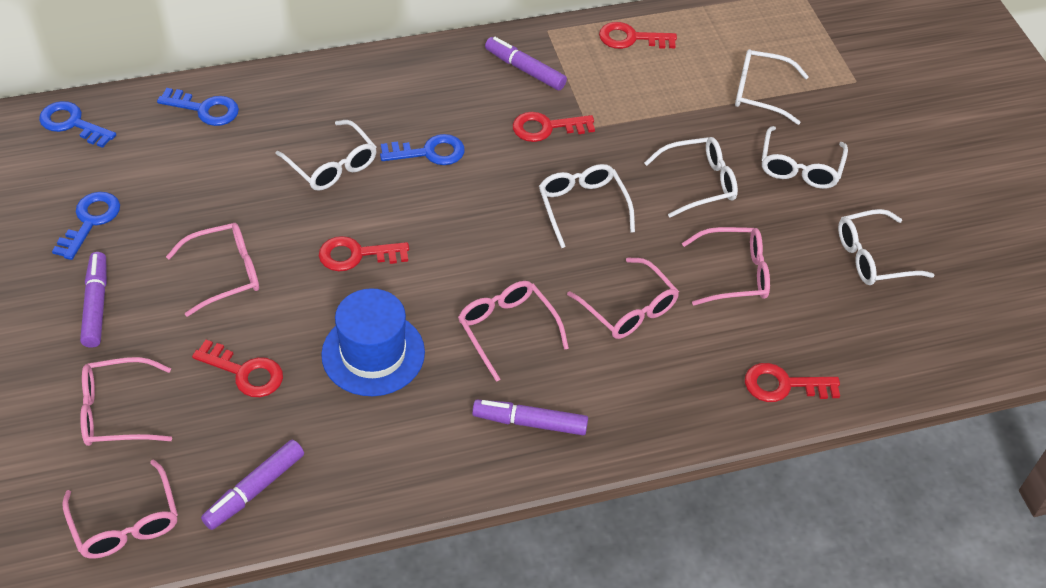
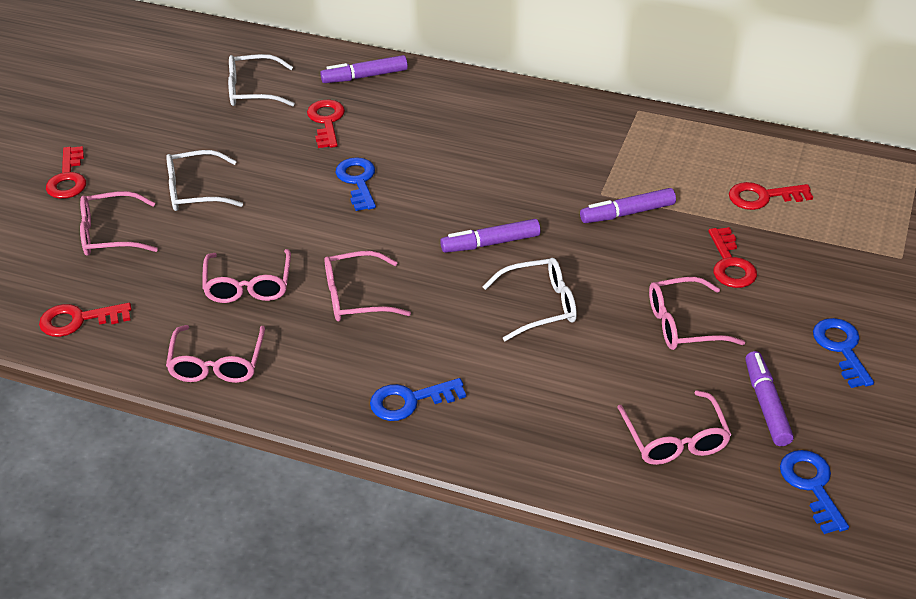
blue hat: 1 -> 0
white glasses: 6 -> 3

